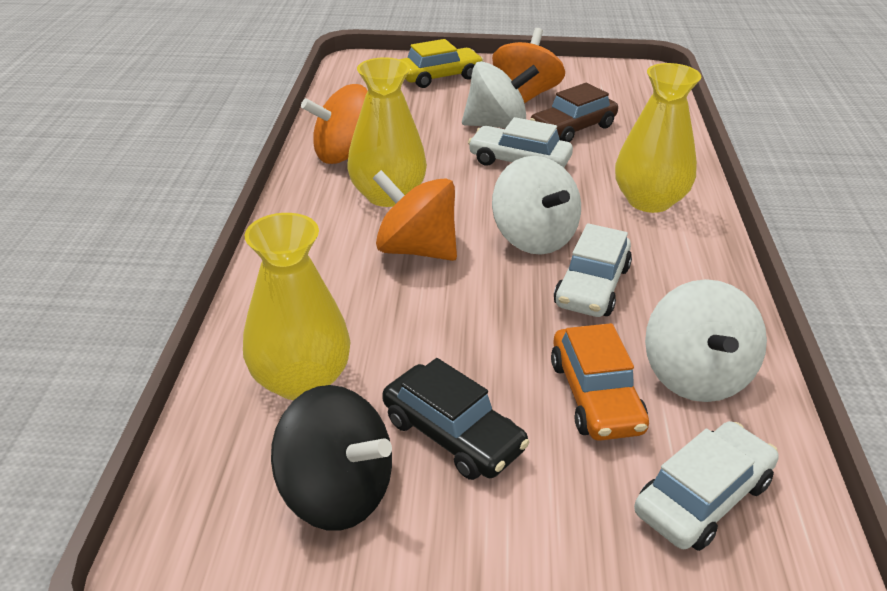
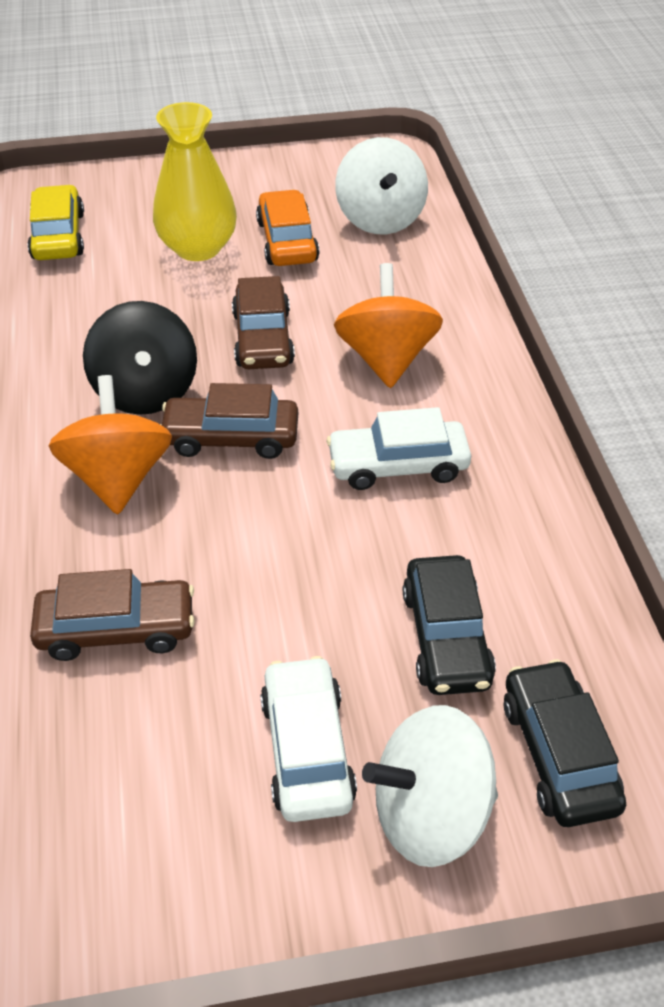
black car: 1 -> 2
brown car: 1 -> 3
orange spinning top: 3 -> 2
white car: 3 -> 2
white spinning top: 3 -> 2
yellow vase: 3 -> 1

